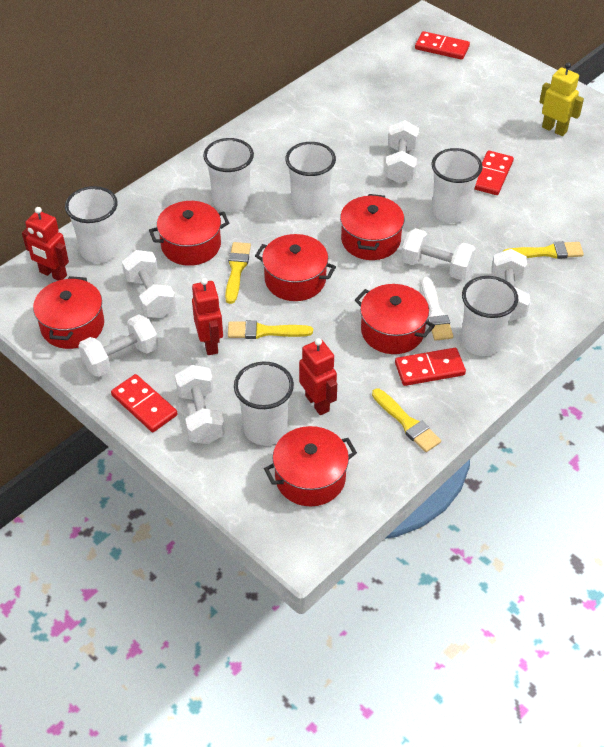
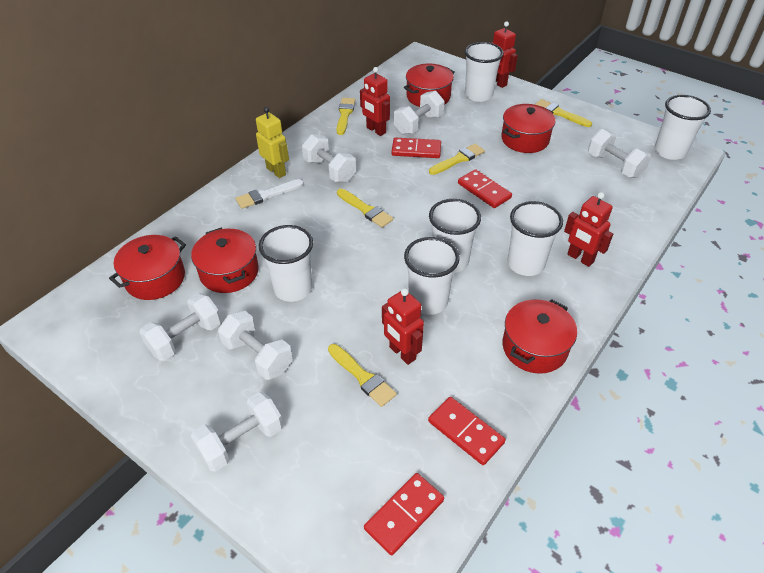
red pot: 6 -> 5
red robot: 3 -> 4
yellow brush: 4 -> 5

